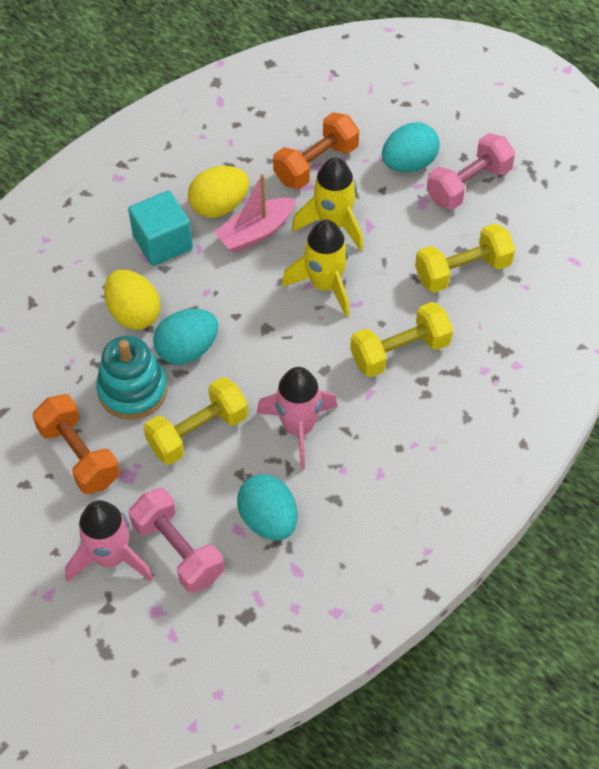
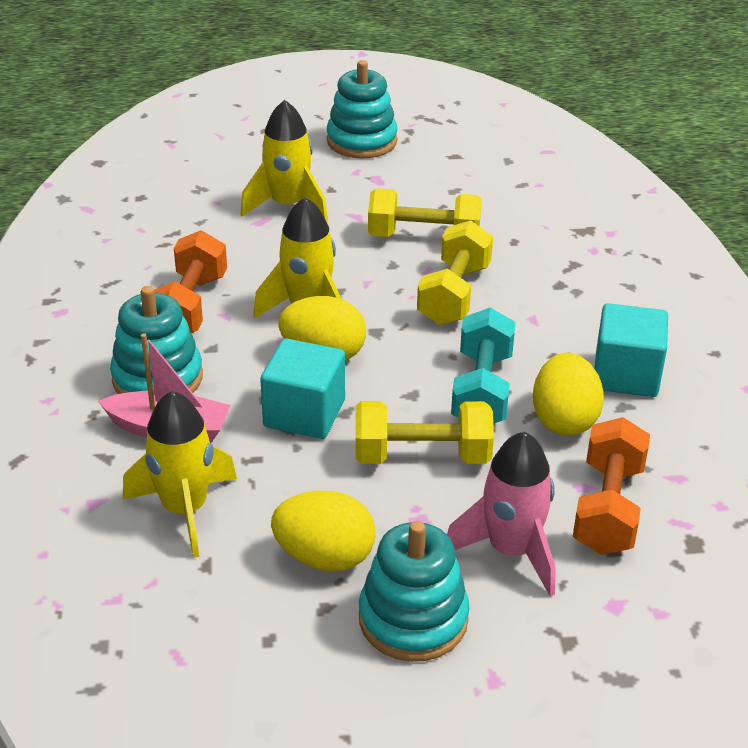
pink dumbbell: 2 -> 0
pink rocket: 2 -> 1
turquoise cube: 1 -> 2
turquoise dumbbell: 0 -> 1
turquoise egg: 3 -> 0
turquoise stacking toy: 1 -> 3
yellow egg: 2 -> 3
yellow rocket: 2 -> 3

